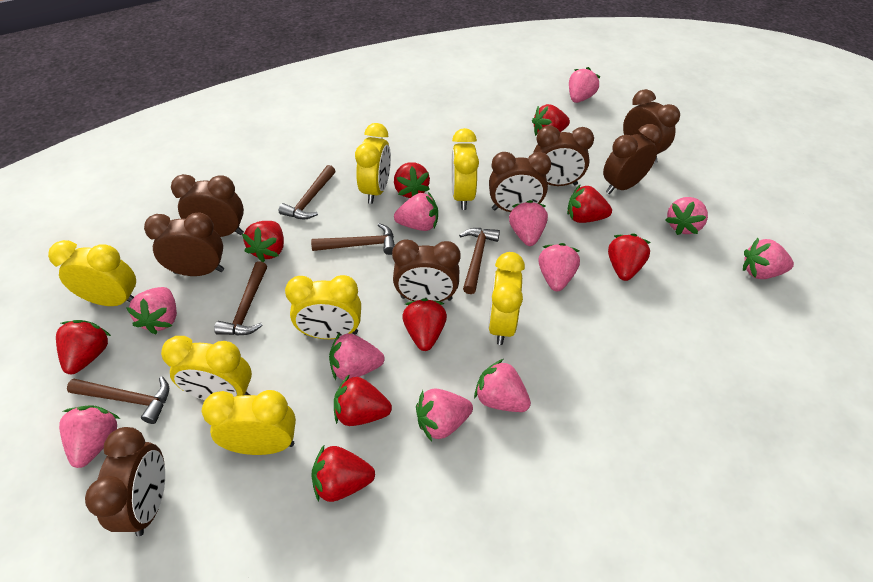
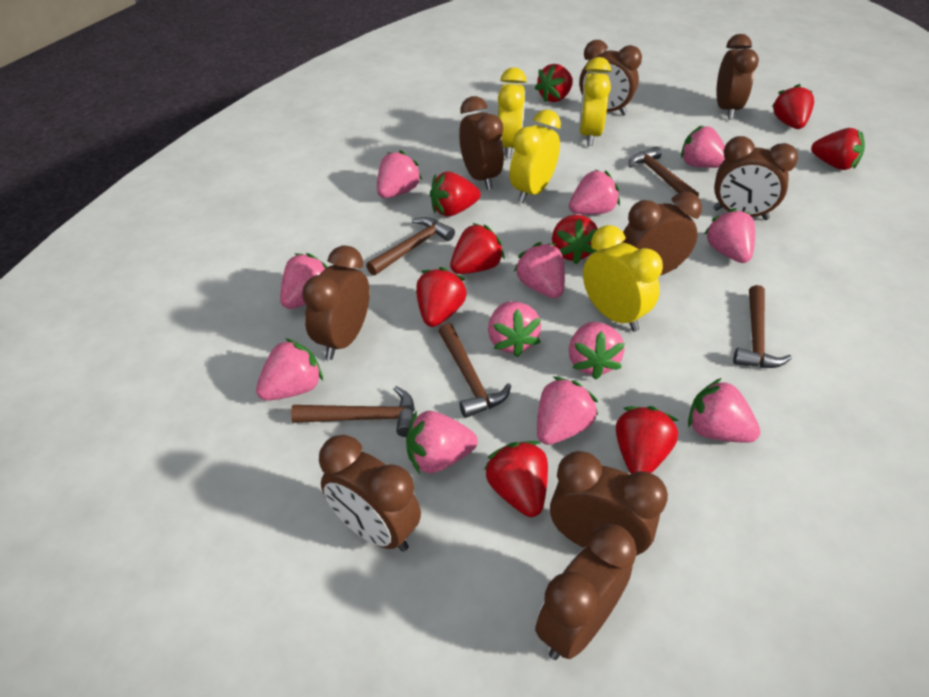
brown clock: 8 -> 9
pink strawberry: 11 -> 12
yellow clock: 7 -> 4

